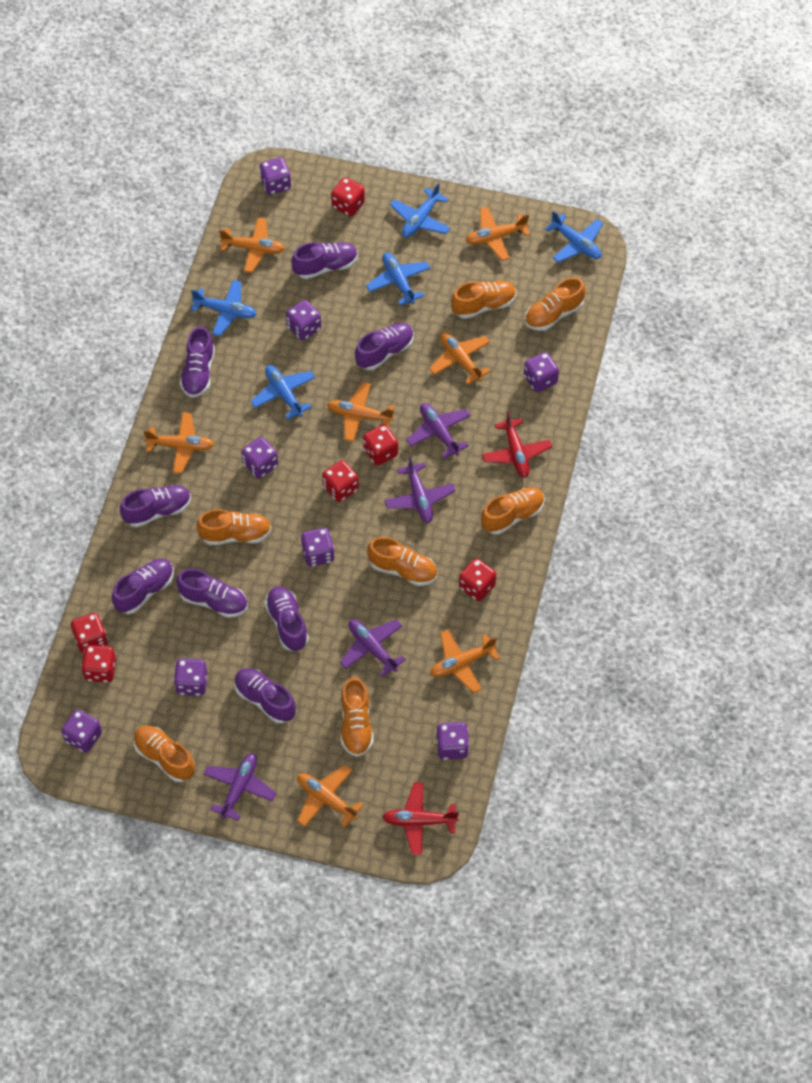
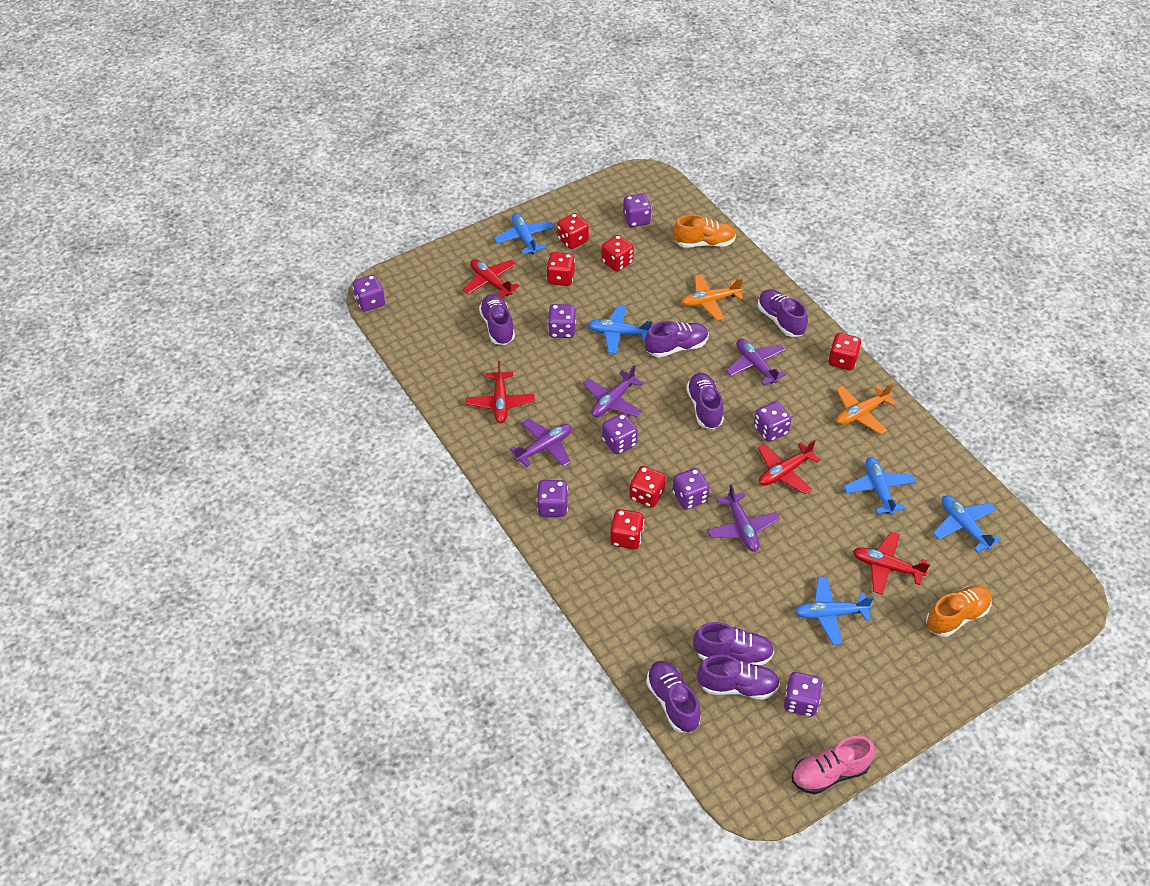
orange plane: 7 -> 2
orange shoe: 7 -> 2
pink shoe: 0 -> 1
purple shoe: 8 -> 7
red plane: 2 -> 4

